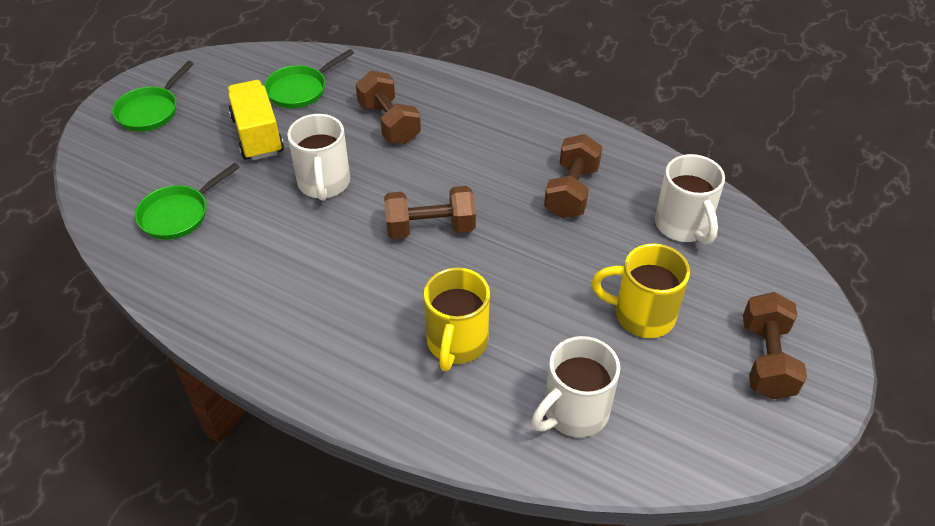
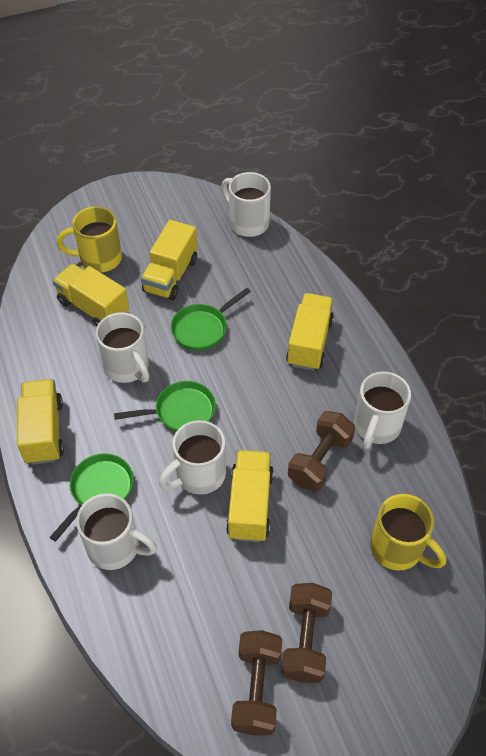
brown dumbbell: 4 -> 3
white mug: 3 -> 5
yellow truck: 1 -> 5

